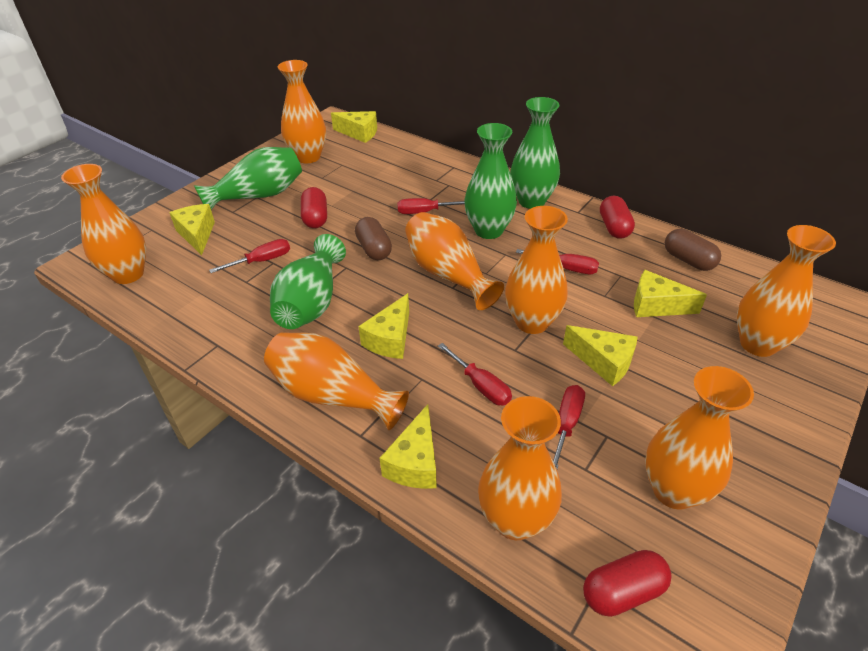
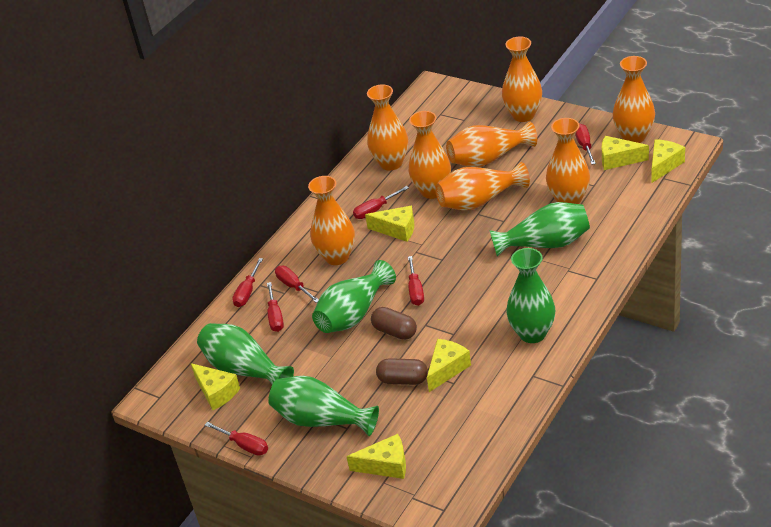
green vase: 4 -> 5
red capsule: 3 -> 0
red screwdriver: 5 -> 7

